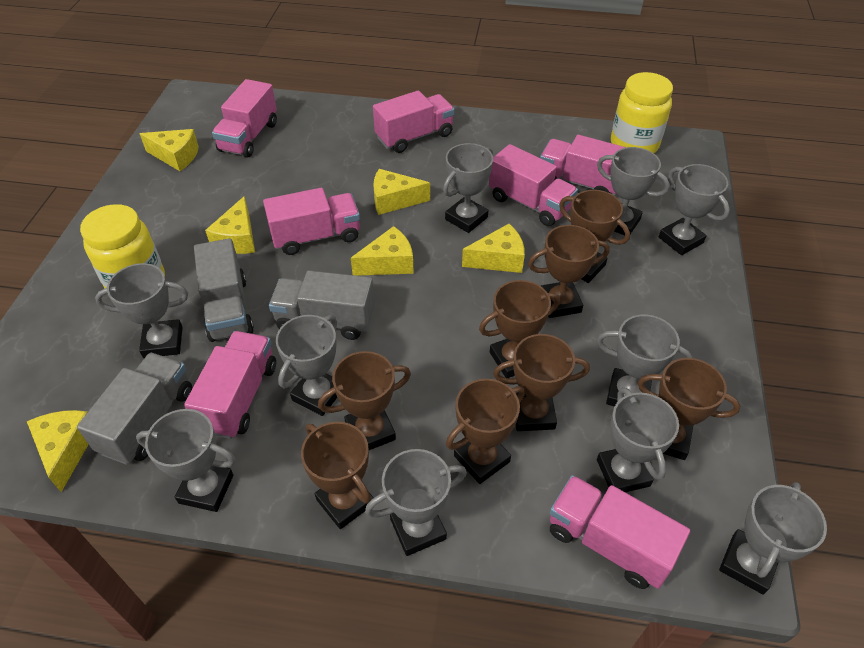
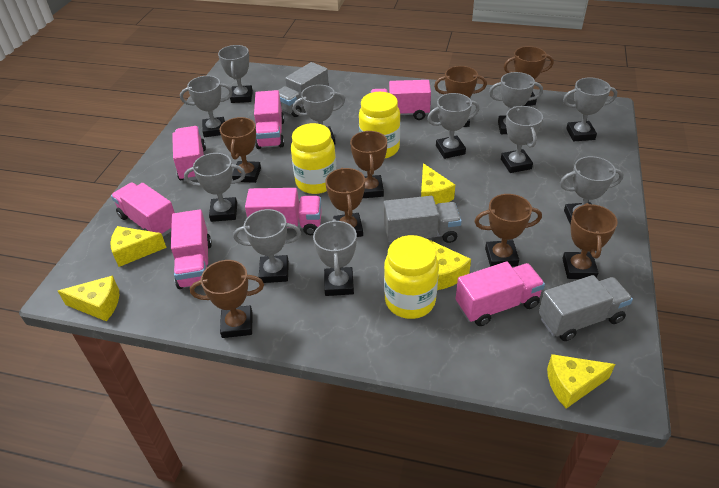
grey trophy: 10 -> 11
yellow cheese: 6 -> 5
yellow jar: 2 -> 3

